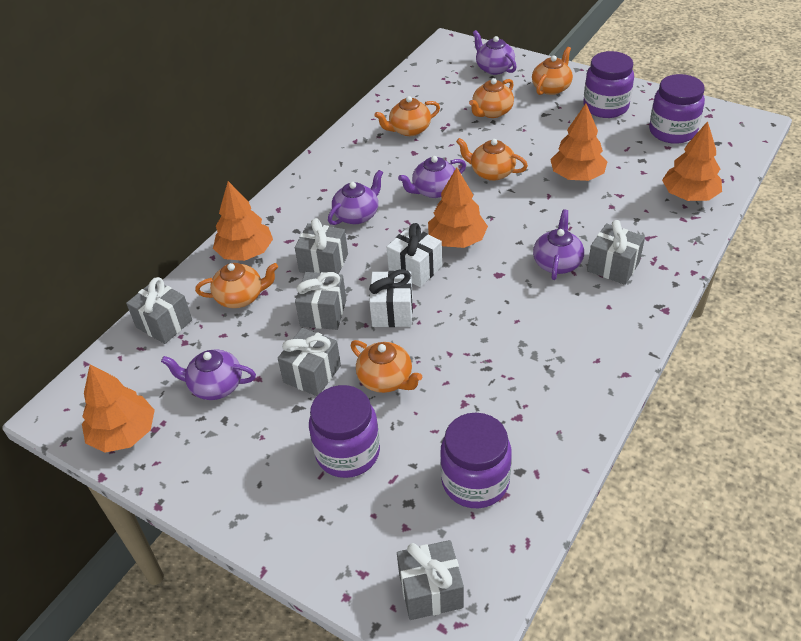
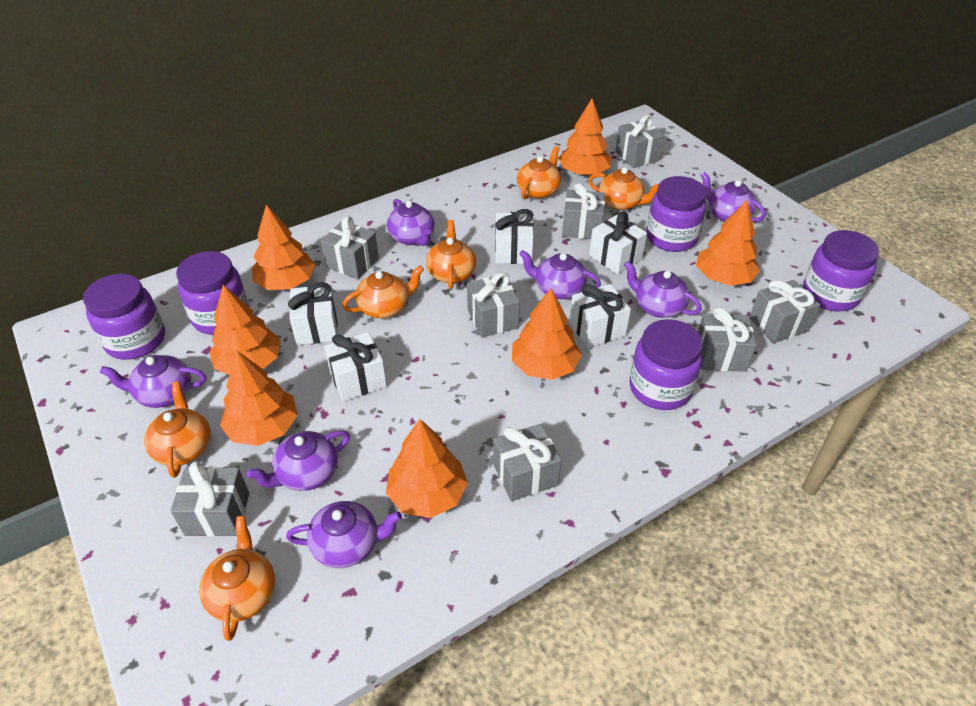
grey gift: 6 -> 8
orange tree: 5 -> 7
purple jar: 4 -> 5
purple teapot: 5 -> 7
white gift: 2 -> 5

